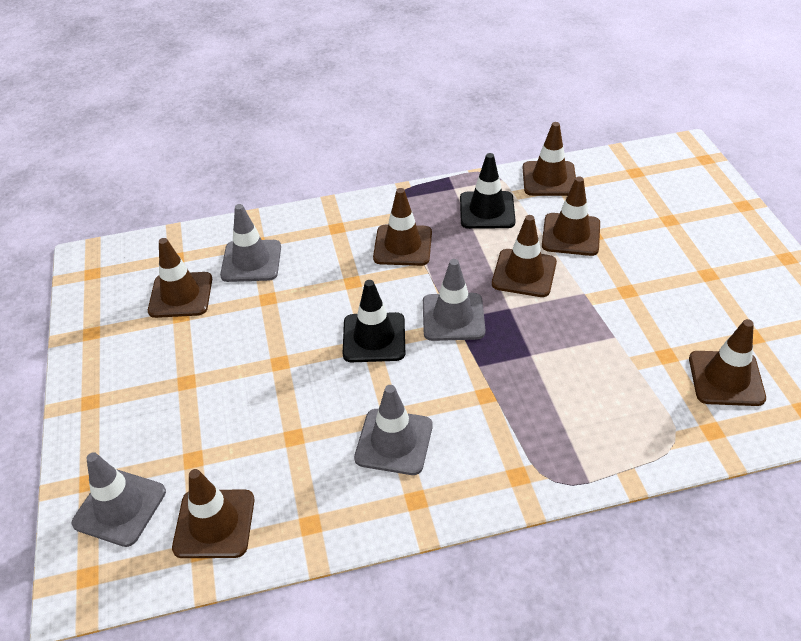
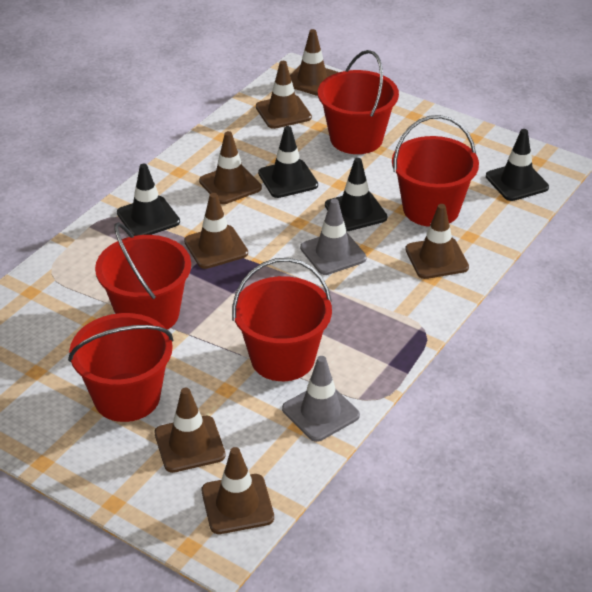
black traffic cone: 2 -> 4
grey traffic cone: 4 -> 2
red bucket: 0 -> 5

